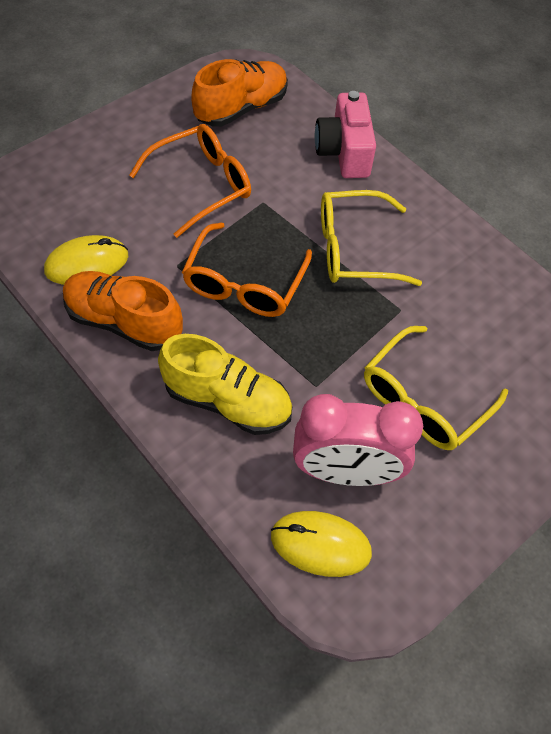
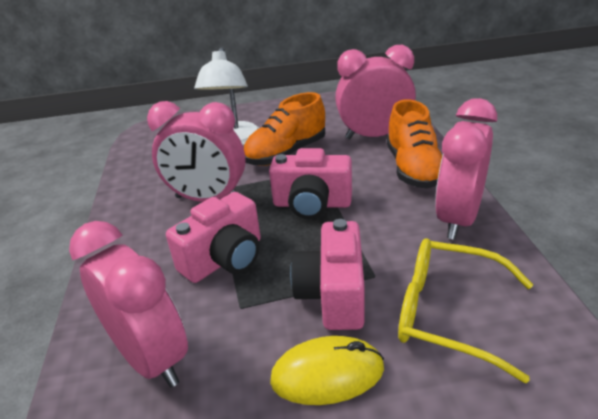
orange glasses: 2 -> 0
pink camera: 1 -> 3
pink clock: 1 -> 4
white lamp: 0 -> 1
yellow glasses: 2 -> 1
yellow mouse: 2 -> 1
yellow shoe: 1 -> 0

